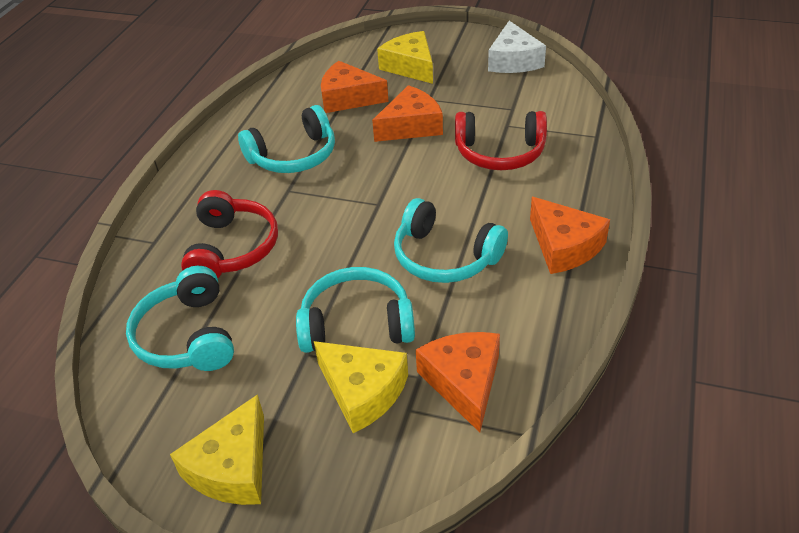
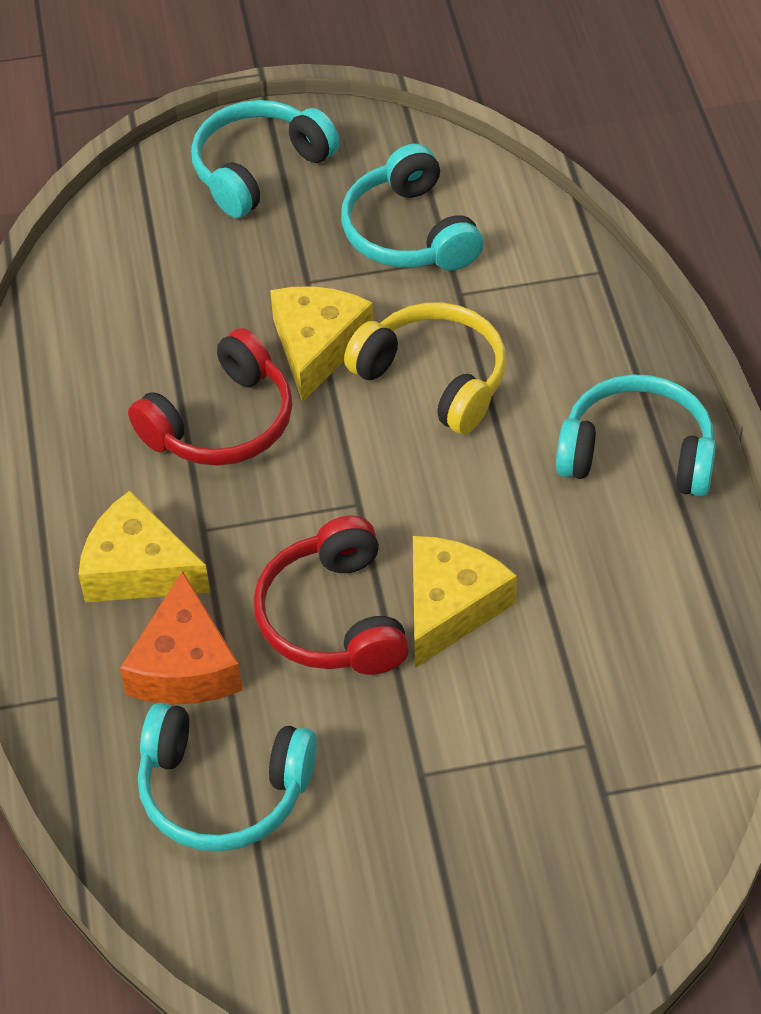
orange cheese: 4 -> 1
white cheese: 1 -> 0
yellow headphones: 0 -> 1

